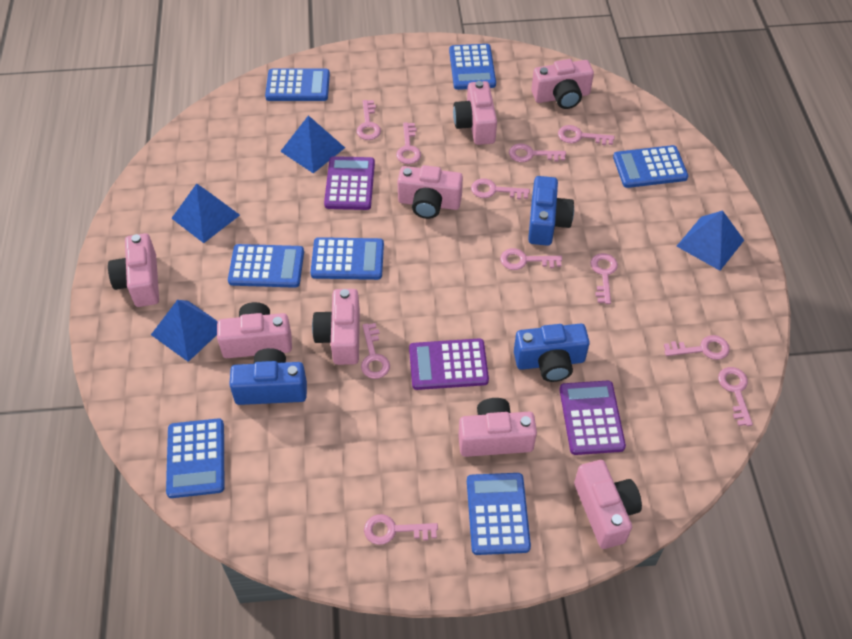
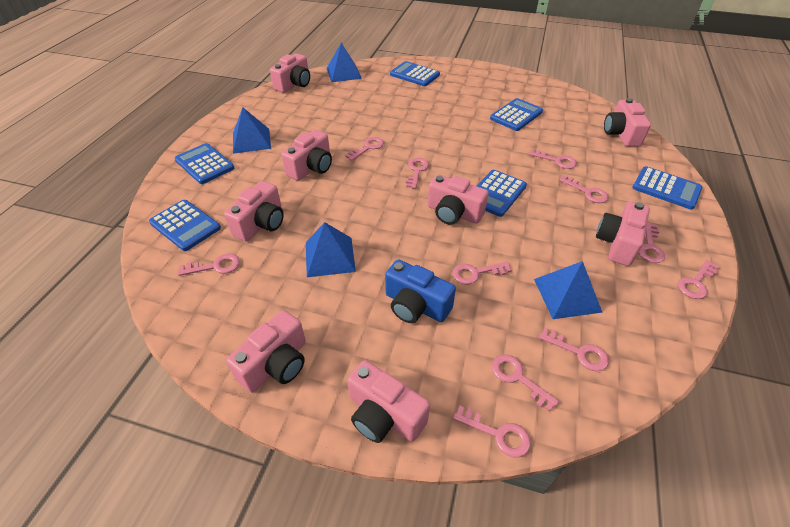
blue calculator: 7 -> 6
blue camera: 3 -> 1
purple calculator: 3 -> 0

